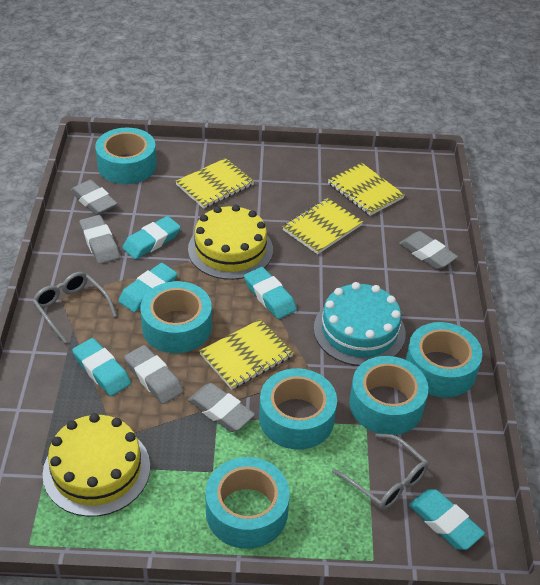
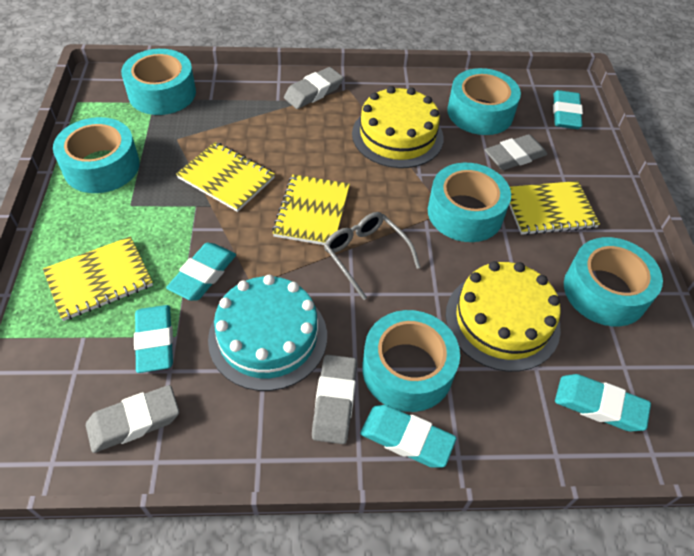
grey eraser: 5 -> 4
grey glasses: 2 -> 1

